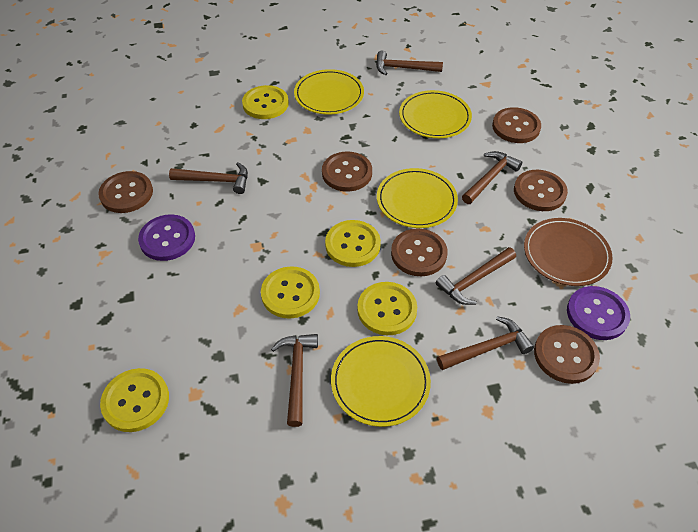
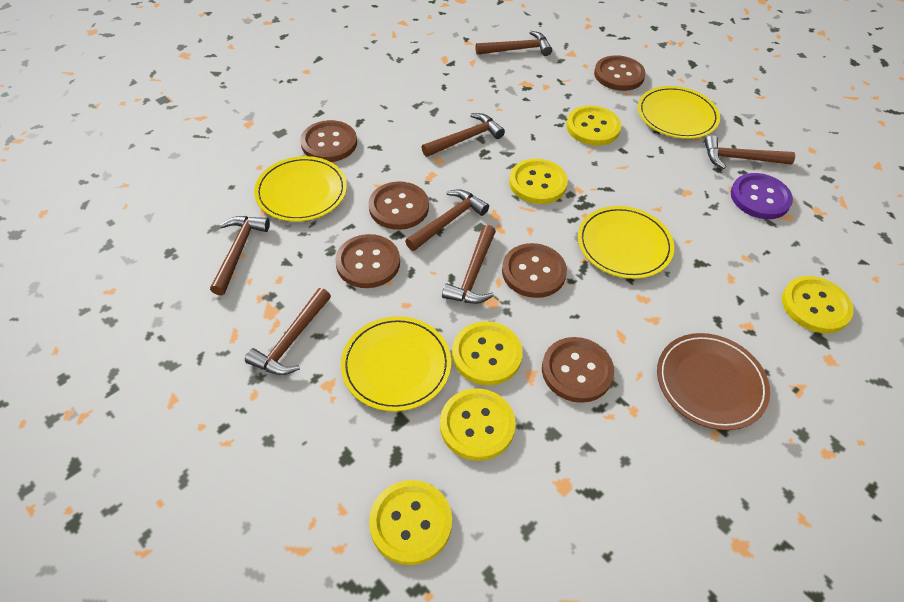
brown hammer: 6 -> 7
purple button: 2 -> 1
yellow button: 5 -> 6

